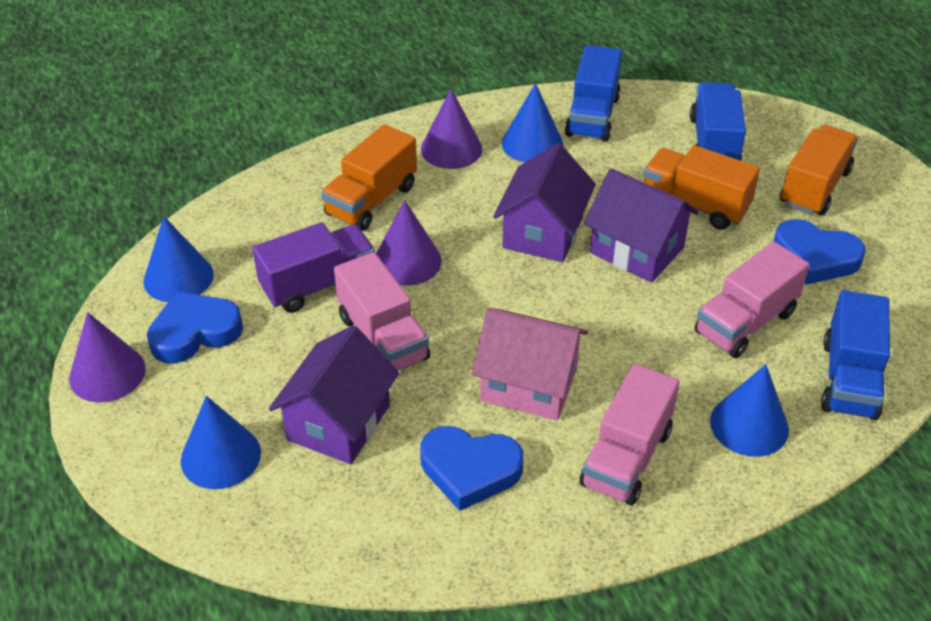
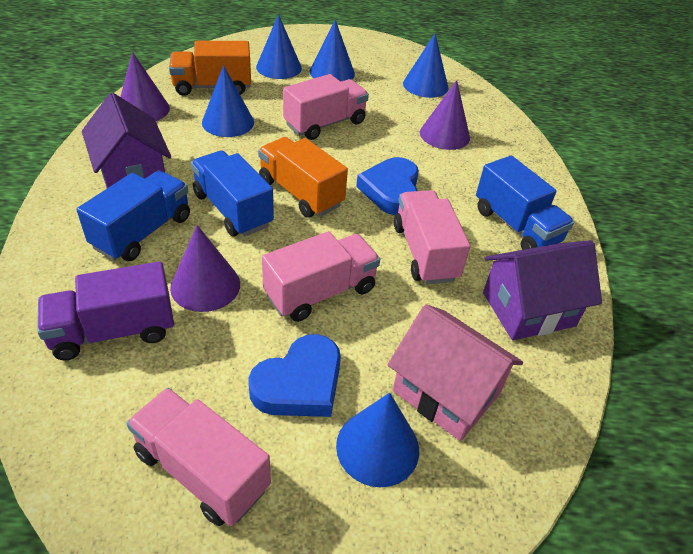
blue cone: 4 -> 5
blue heart: 3 -> 2
orange truck: 3 -> 2
pink truck: 3 -> 4
purple house: 3 -> 2

